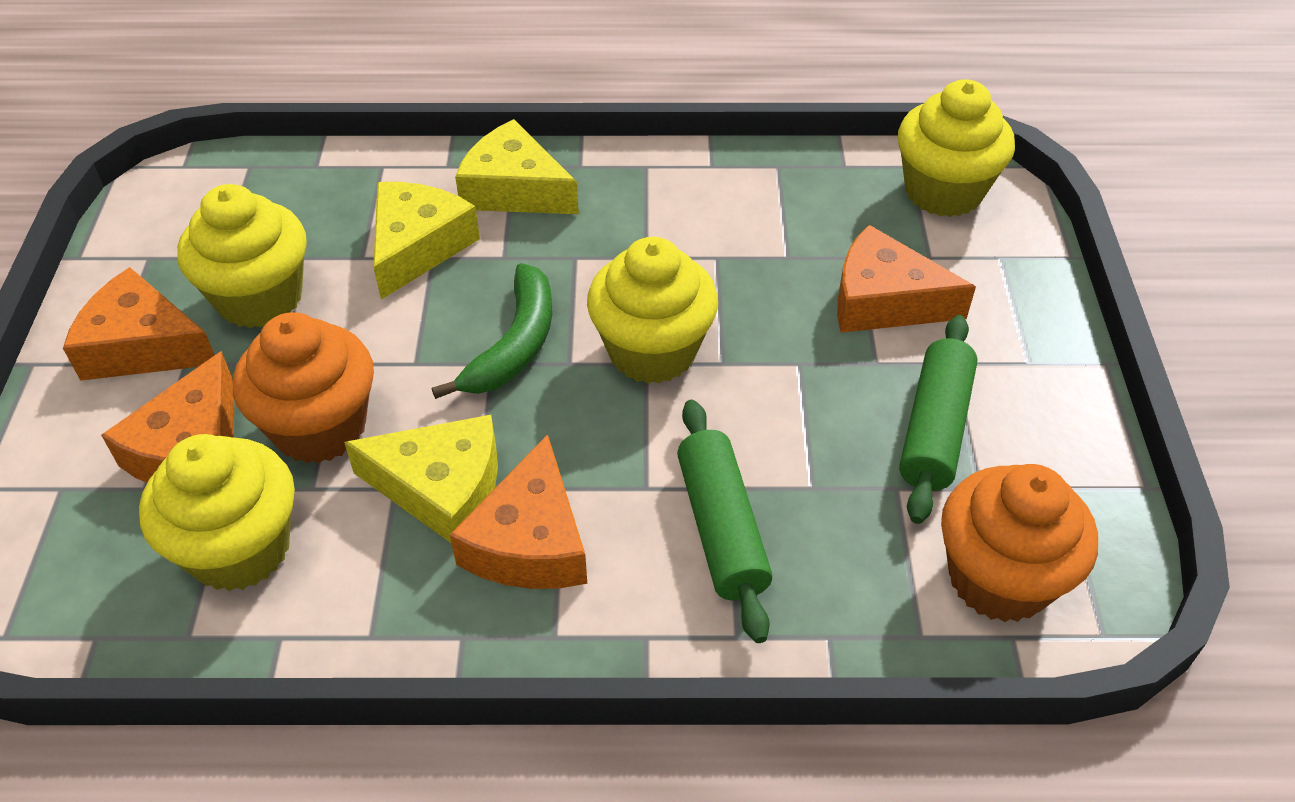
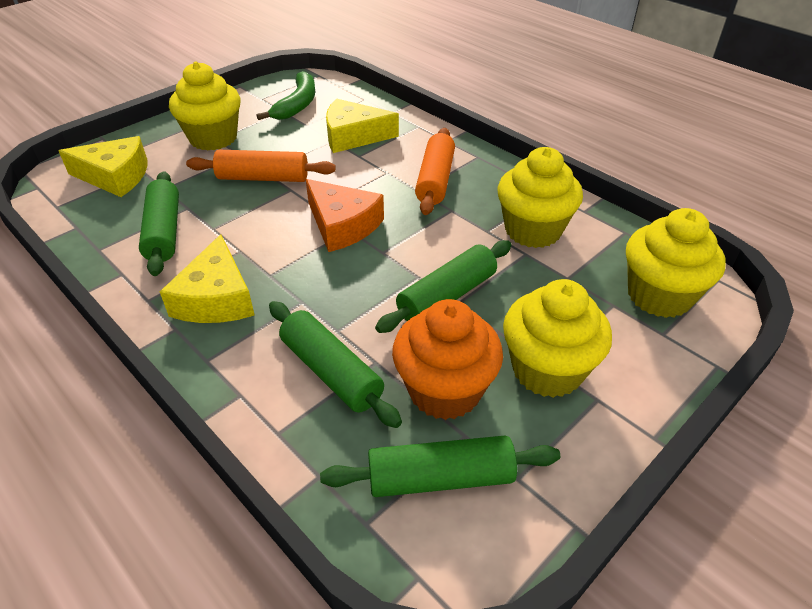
green rolling pin: 2 -> 4
orange cheese: 4 -> 1
orange cupcake: 2 -> 1
orange rolling pin: 0 -> 2

